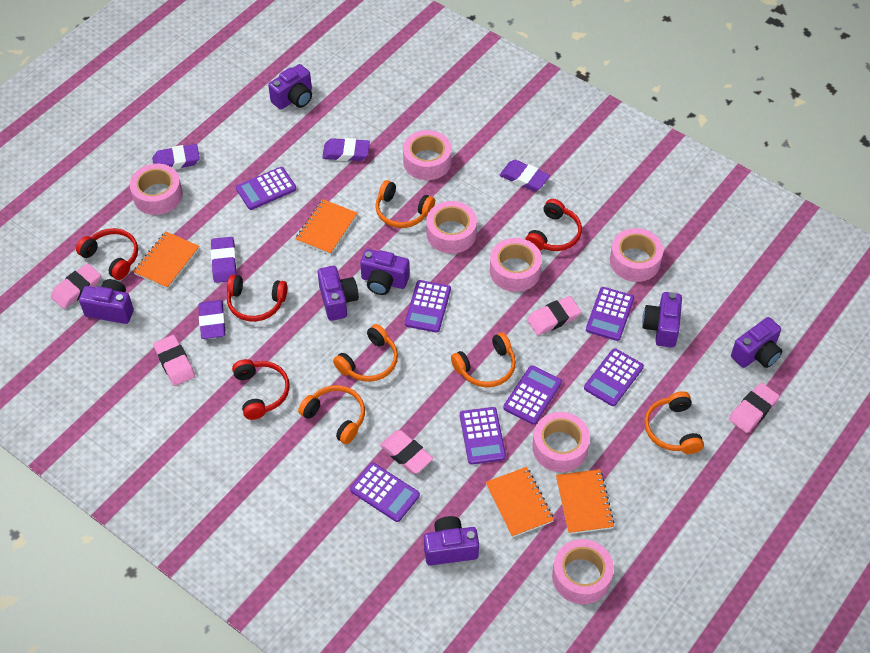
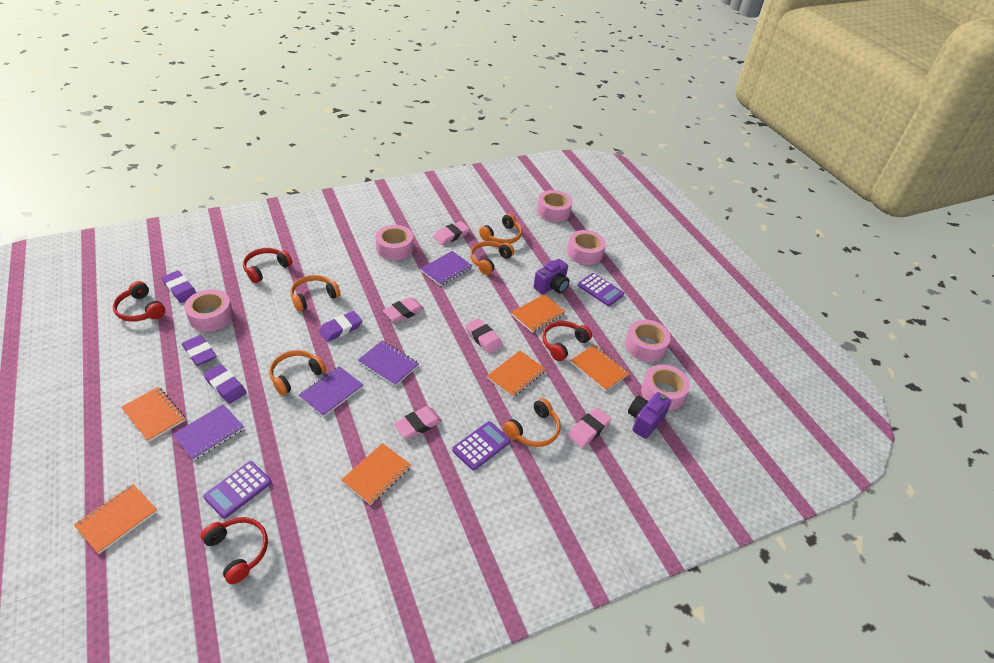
orange notebook: 4 -> 6
pink tape: 7 -> 6
purple calculator: 7 -> 3
purple camera: 7 -> 2
purple eraser: 5 -> 4
purple notebook: 0 -> 4

